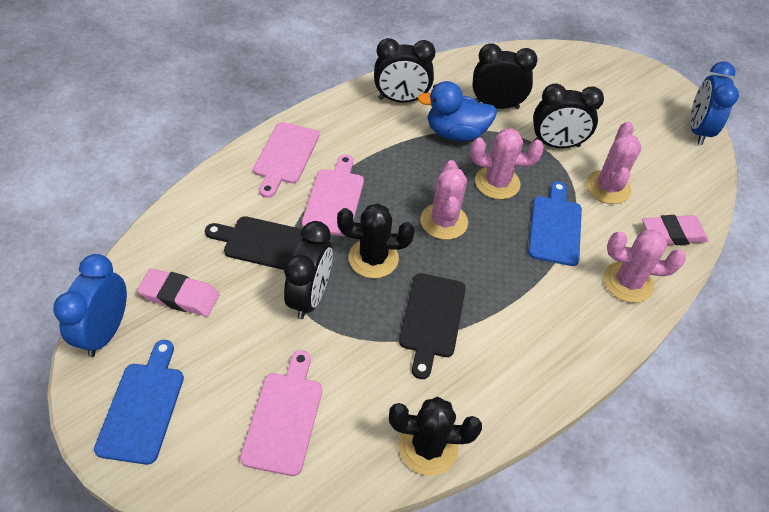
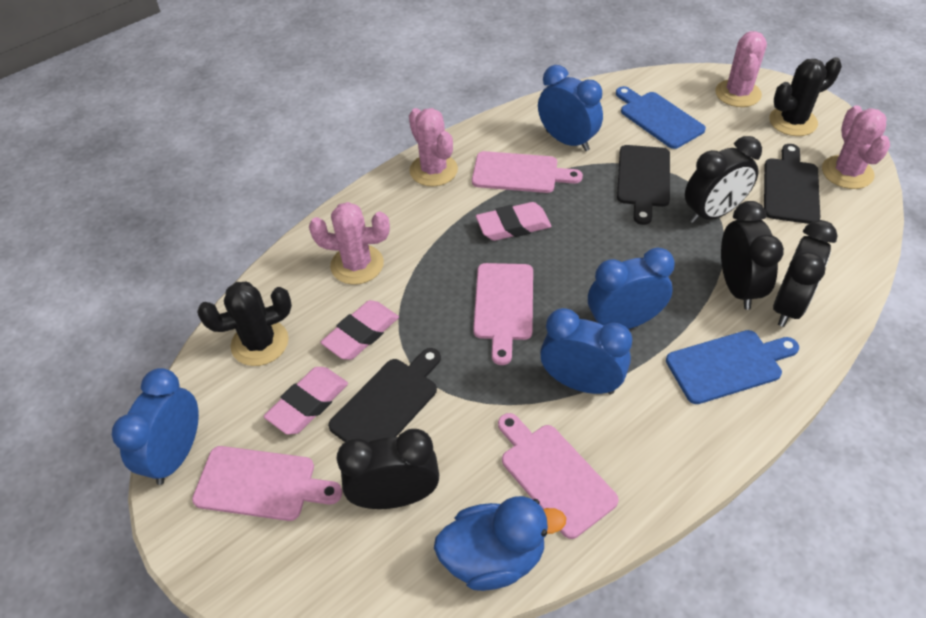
black cutting board: 2 -> 3
blue clock: 2 -> 4
pink cutting board: 3 -> 4
pink eraser: 2 -> 3

